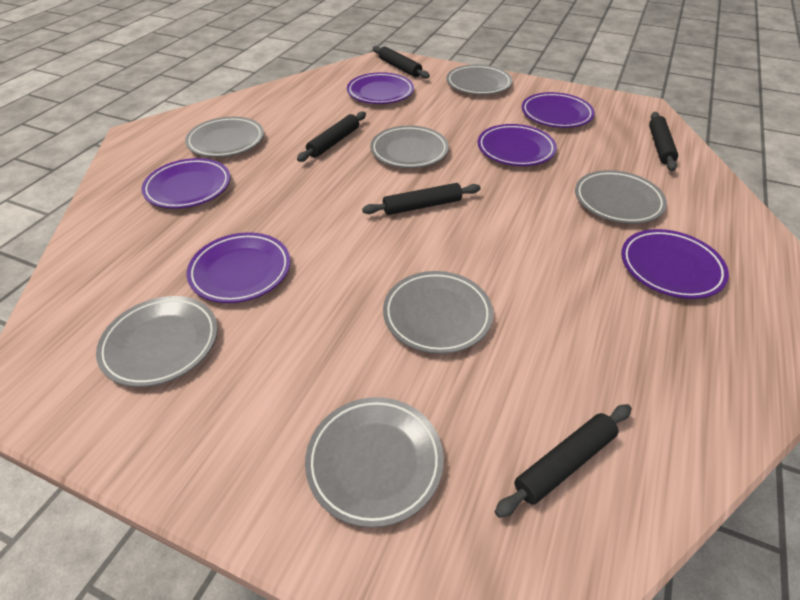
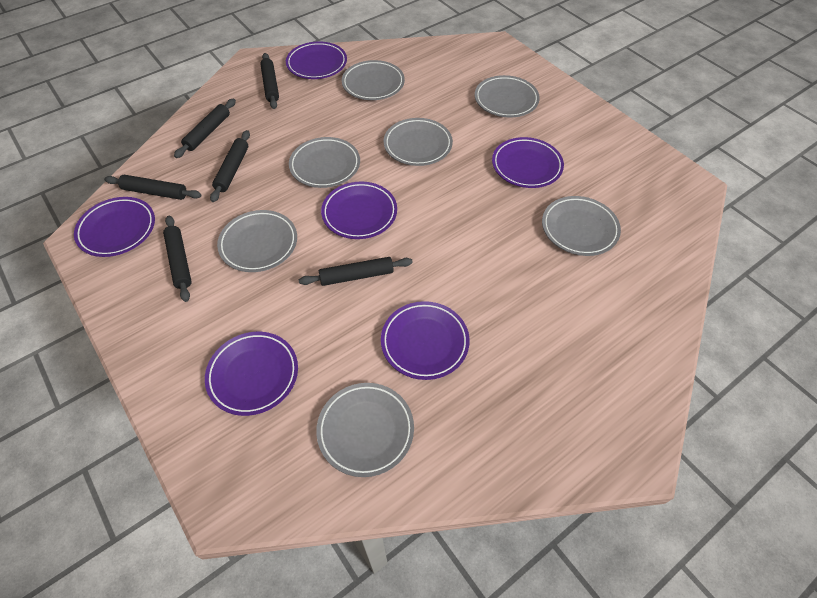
black rolling pin: 5 -> 6

